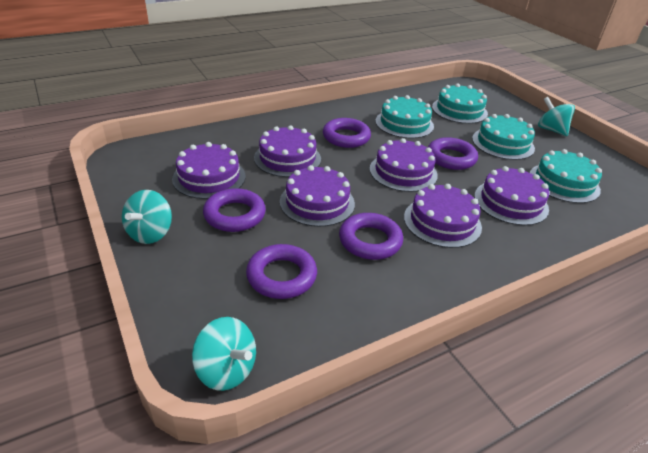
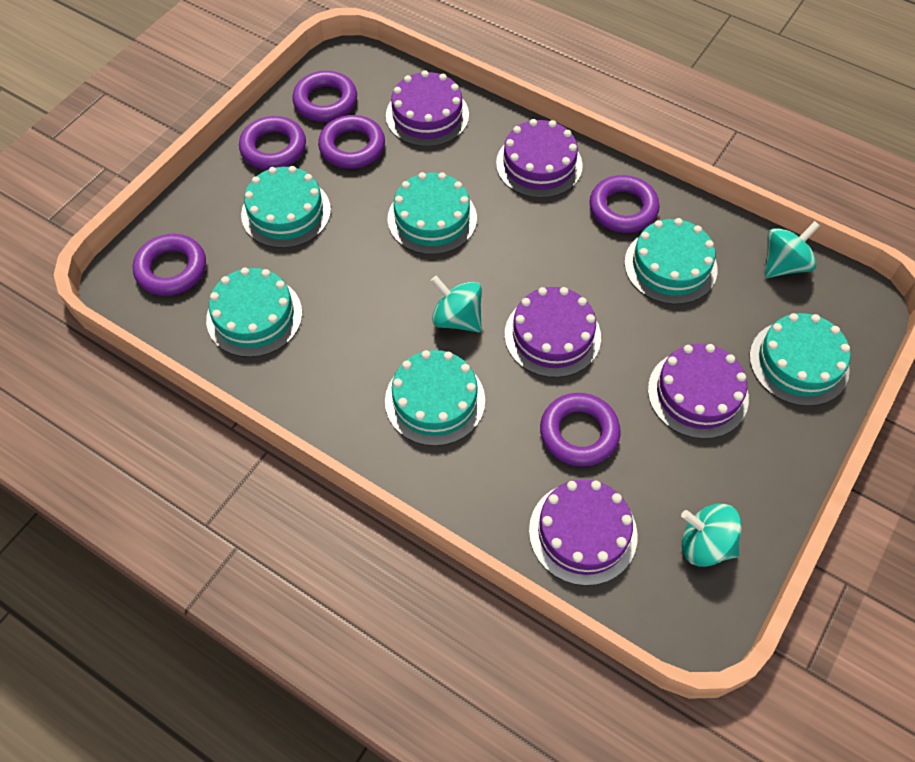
purple cake: 6 -> 5
purple ring: 5 -> 6
turquoise cake: 4 -> 6

